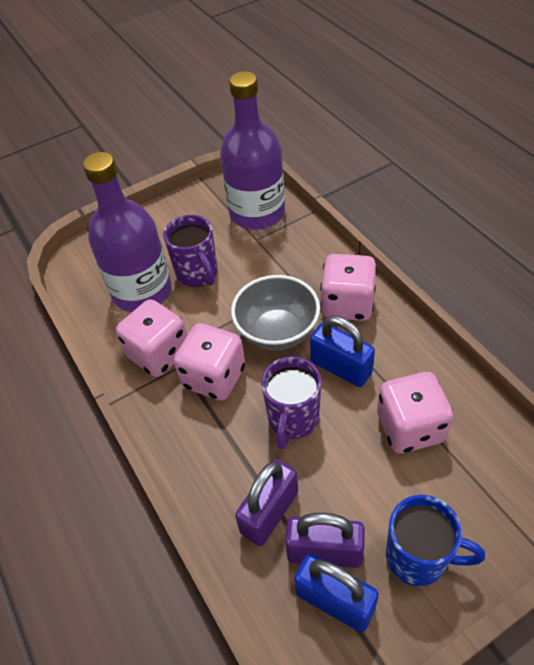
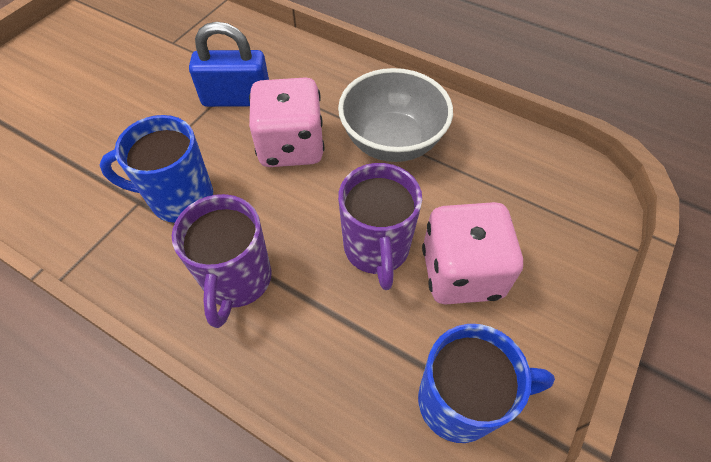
blue mug: 1 -> 2
blue padlock: 2 -> 1
pink dice: 4 -> 2
purple bottle: 2 -> 0
purple padlock: 2 -> 0

